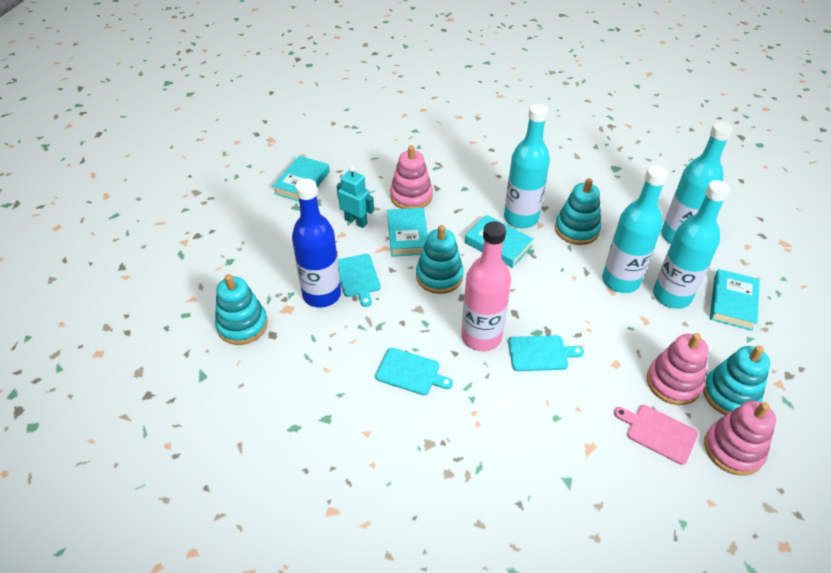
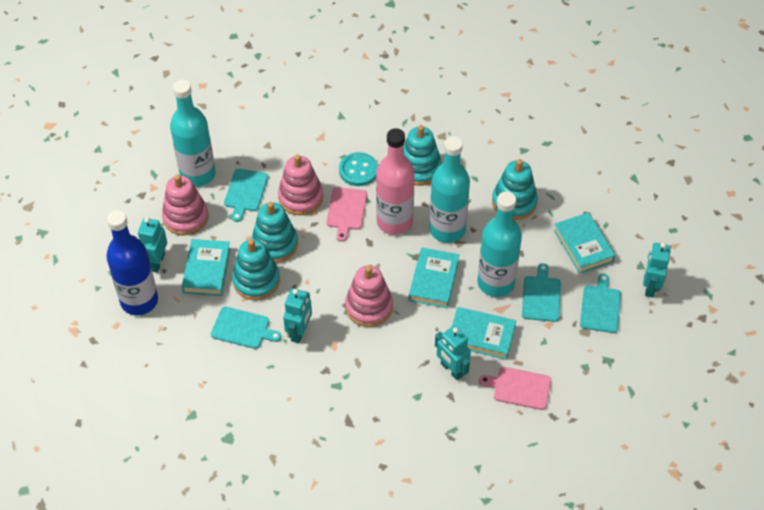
pink cutting board: 1 -> 2
turquoise bottle: 4 -> 3
turquoise button: 0 -> 1
turquoise cutting board: 3 -> 4
turquoise robot: 1 -> 4

